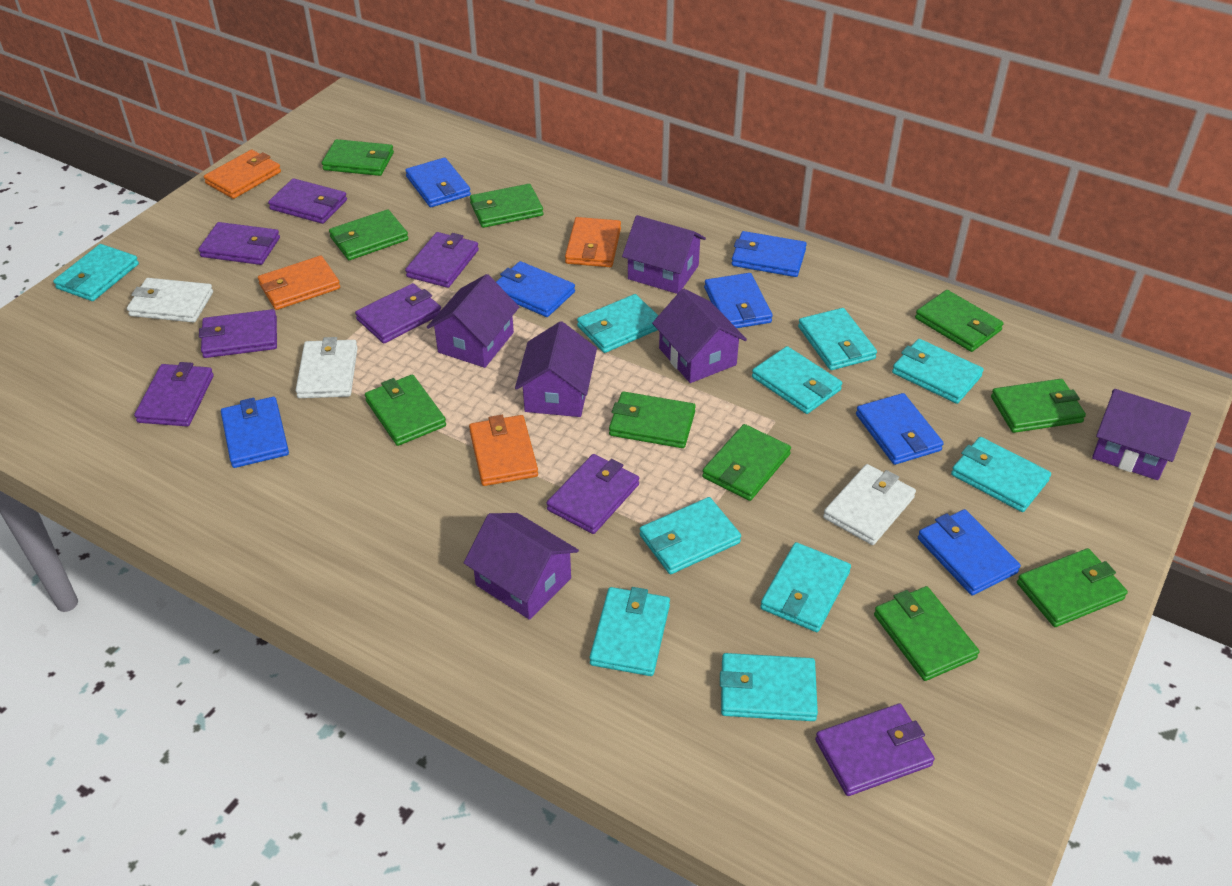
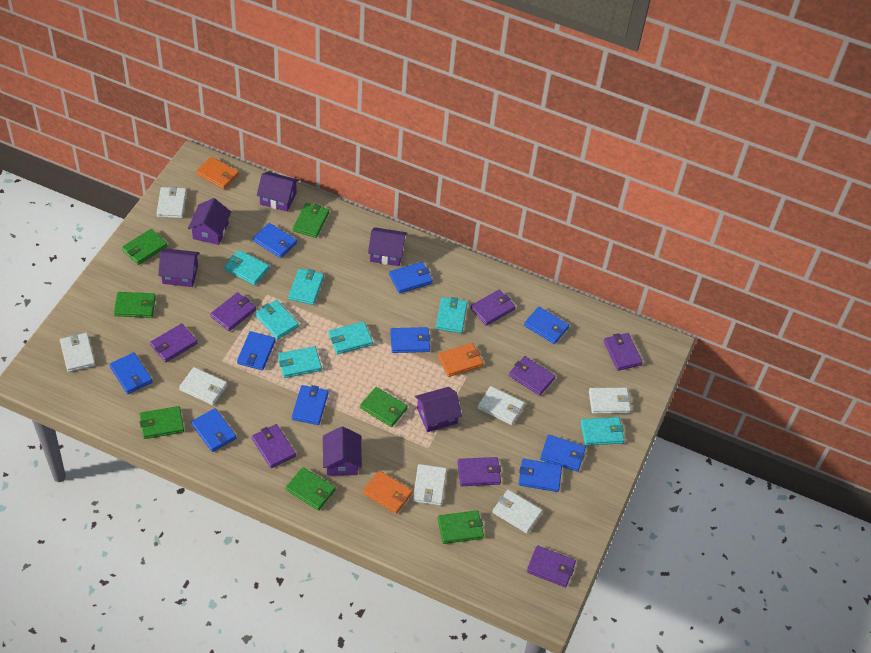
blue wallet: 7 -> 10
green wallet: 10 -> 7
orange wallet: 4 -> 3
turquoise wallet: 10 -> 7
white wallet: 3 -> 7

